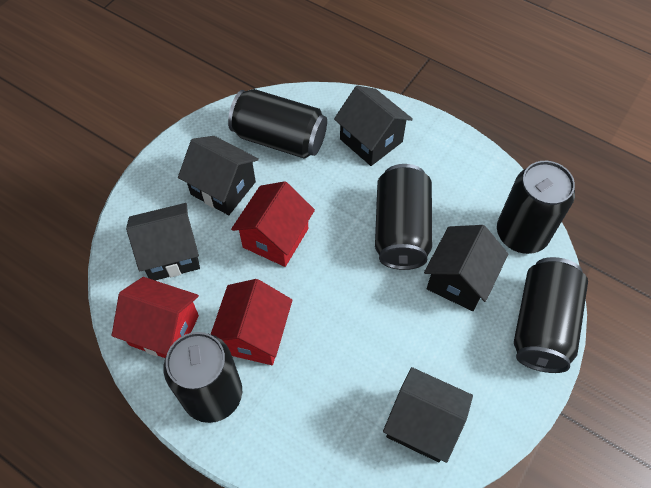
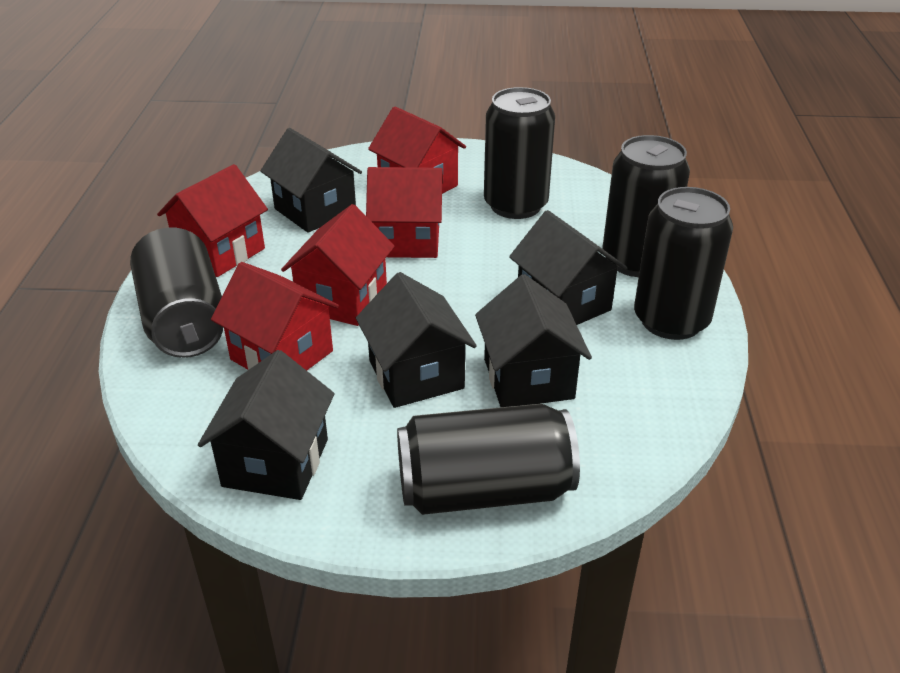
red house: 3 -> 5

